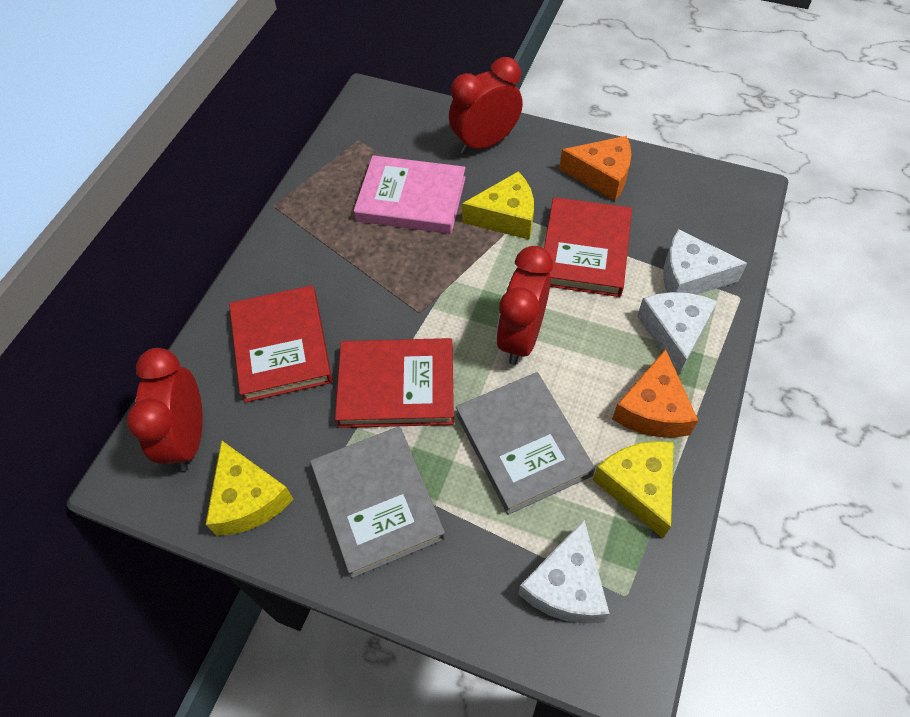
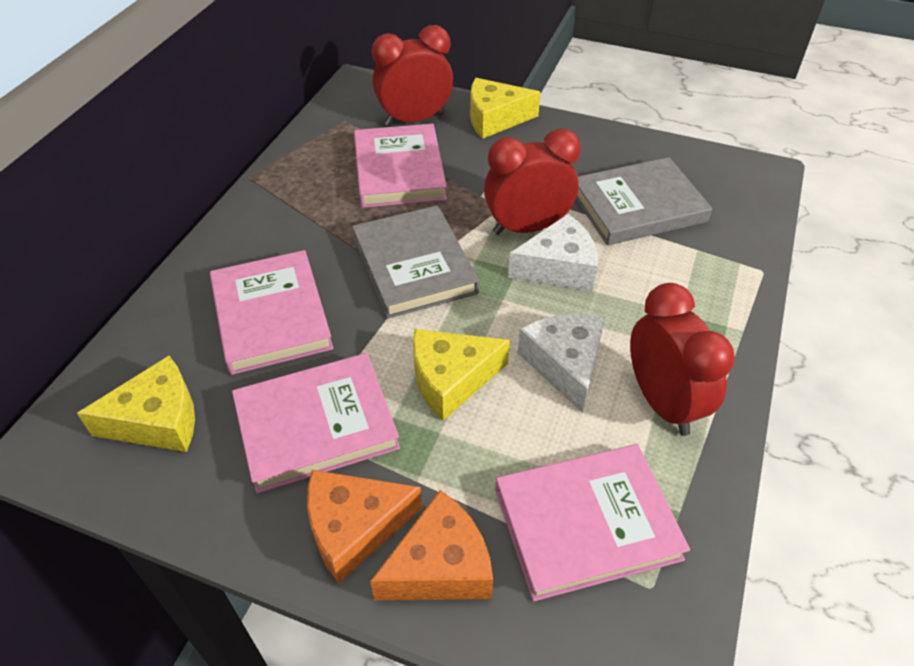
pink book: 1 -> 4
red book: 3 -> 0
white cheese: 3 -> 2

